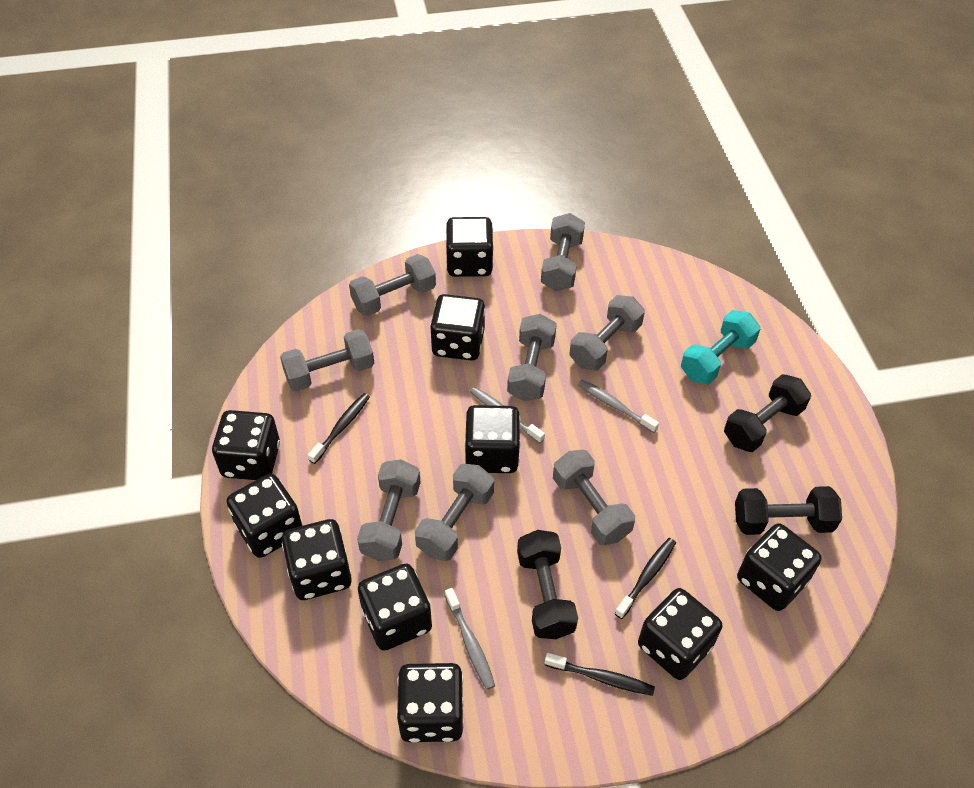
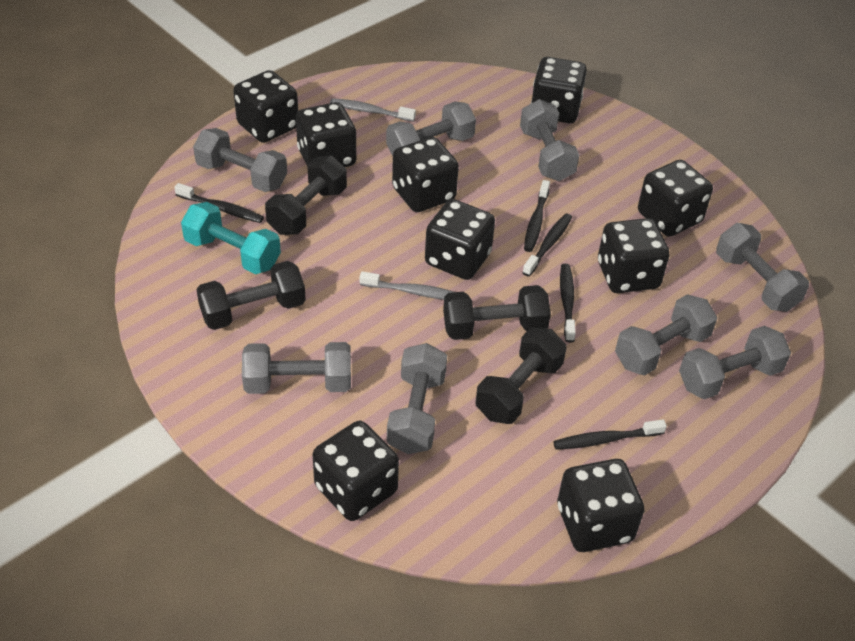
black dice: 10 -> 9
black dumbbell: 3 -> 4
black toothbrush: 3 -> 5
grey toothbrush: 3 -> 2

